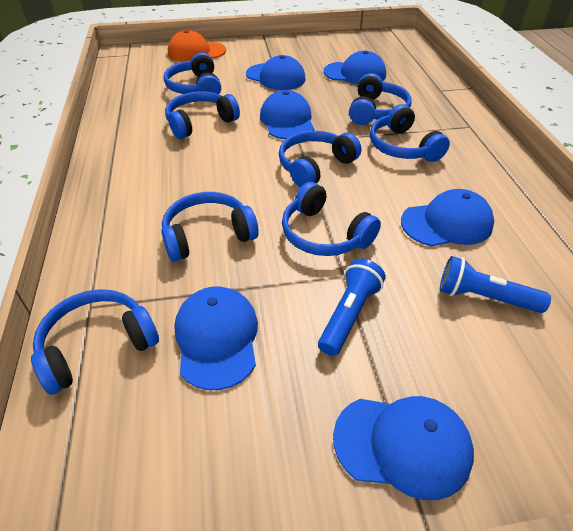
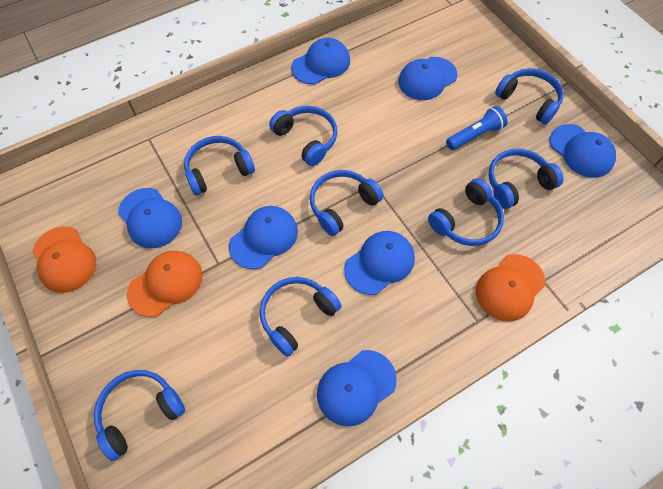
blue cap: 6 -> 7
blue flashlight: 2 -> 1
orange cap: 1 -> 3

